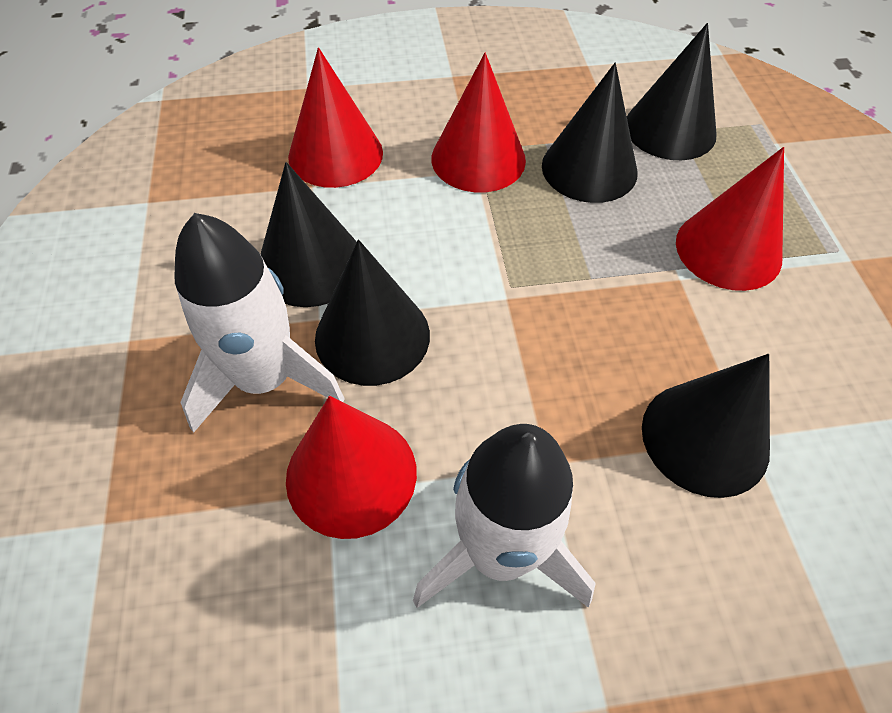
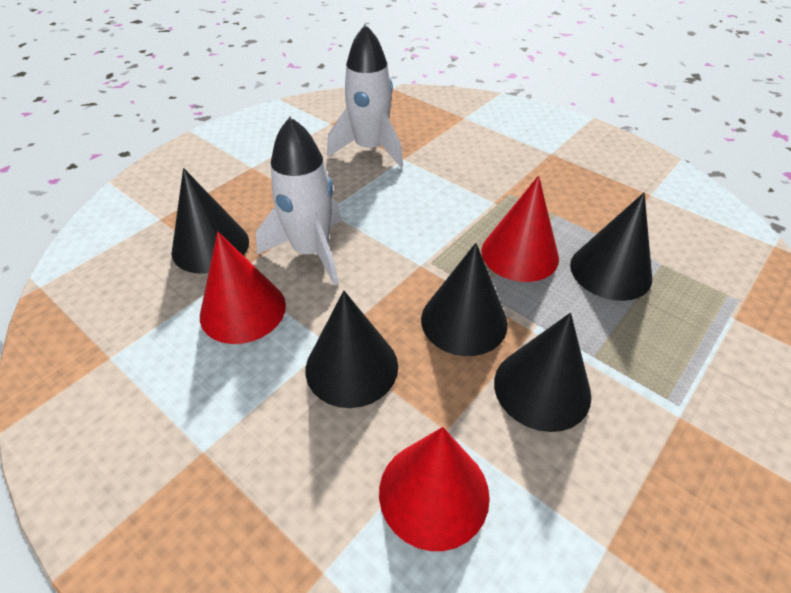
red cone: 4 -> 3

